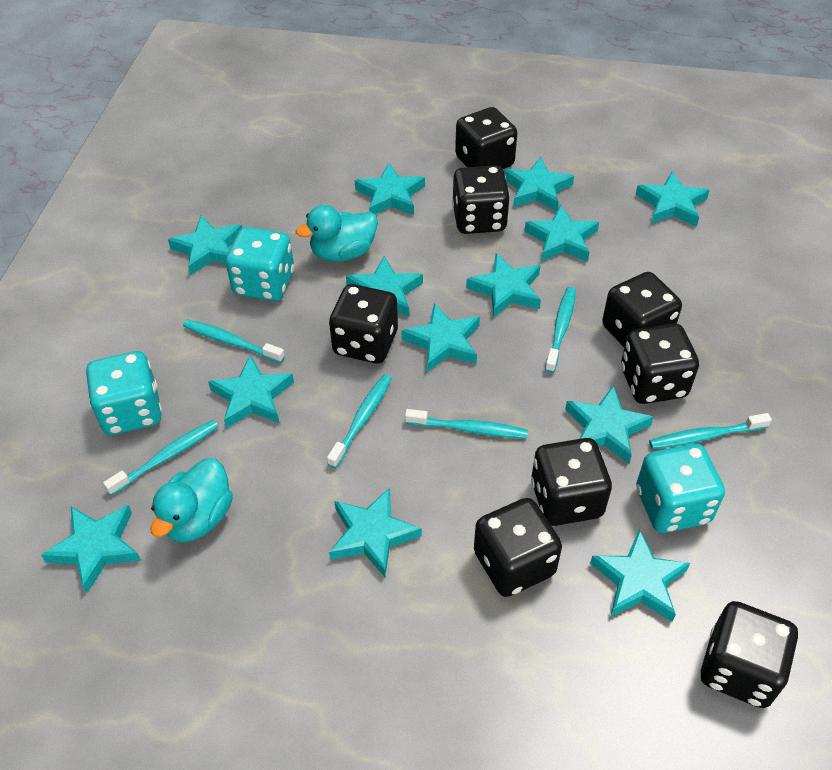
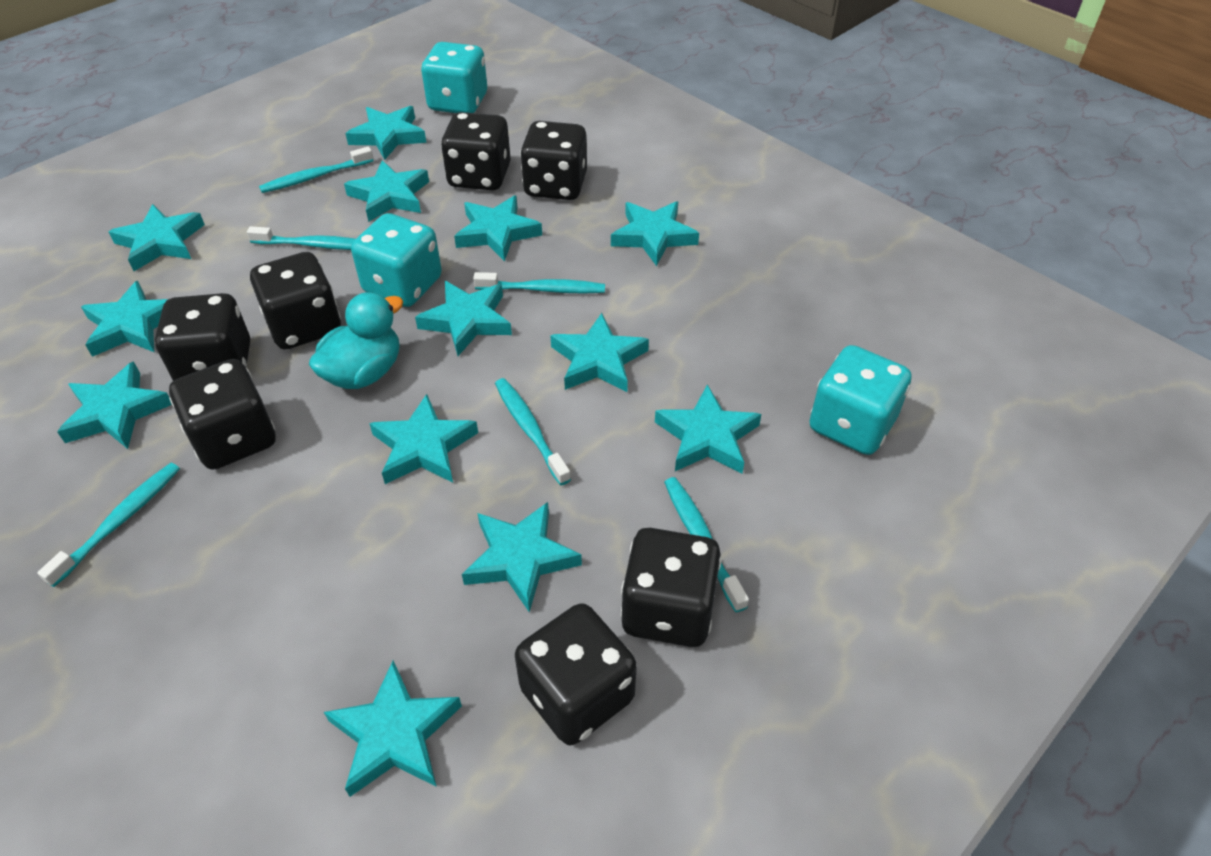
black dice: 8 -> 7
turquoise duck: 2 -> 1

